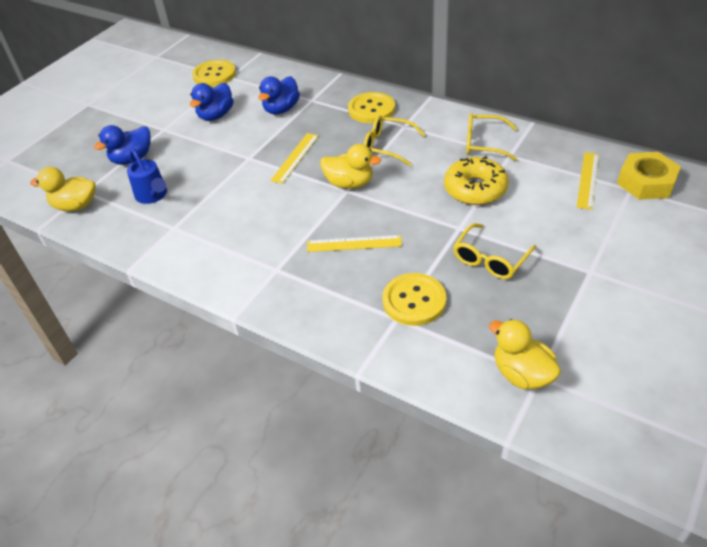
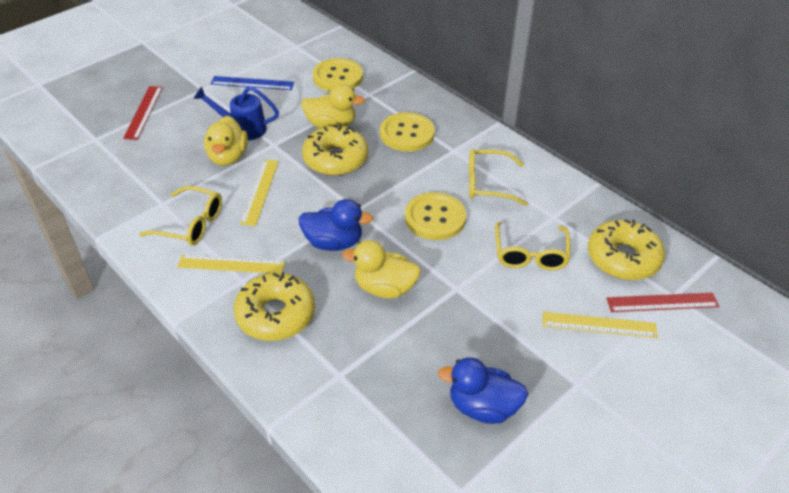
blue duck: 3 -> 2
blue ruler: 0 -> 1
red ruler: 0 -> 2
yellow donut: 1 -> 3
yellow nut: 1 -> 0

